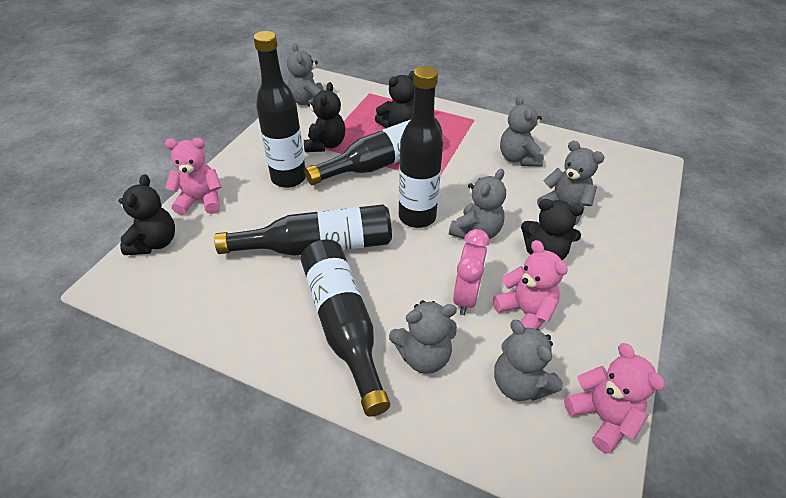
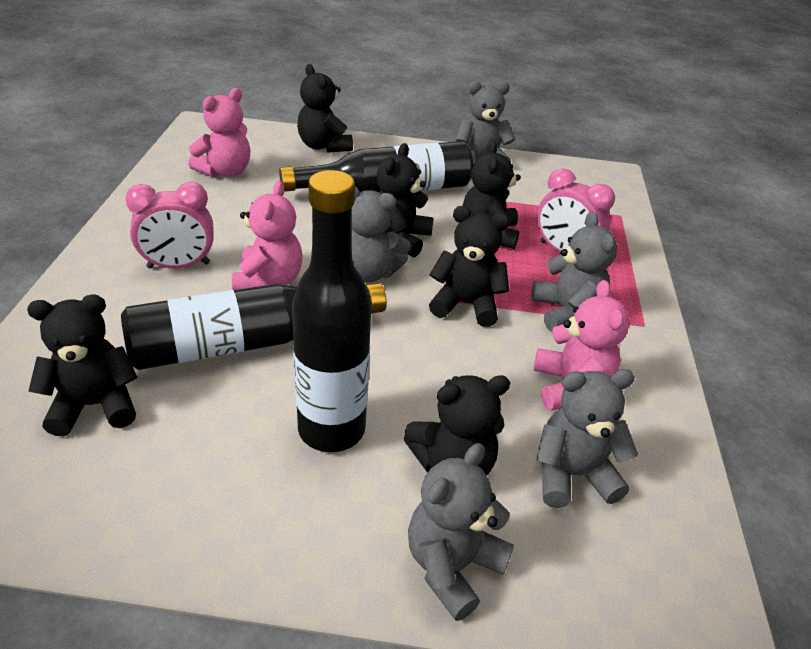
black bottle: 5 -> 3
black teddy bear: 4 -> 6
grey teddy bear: 6 -> 5
pink clock: 1 -> 2

